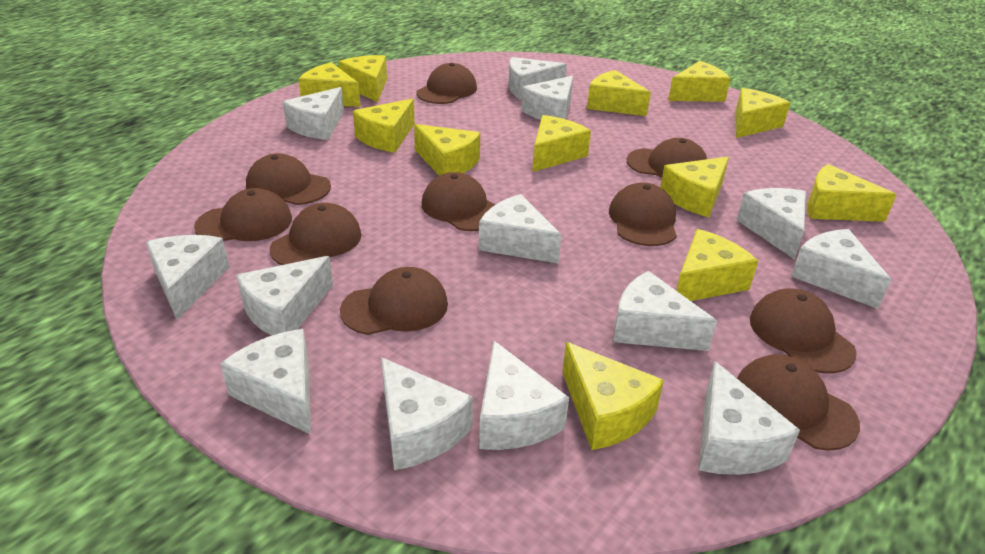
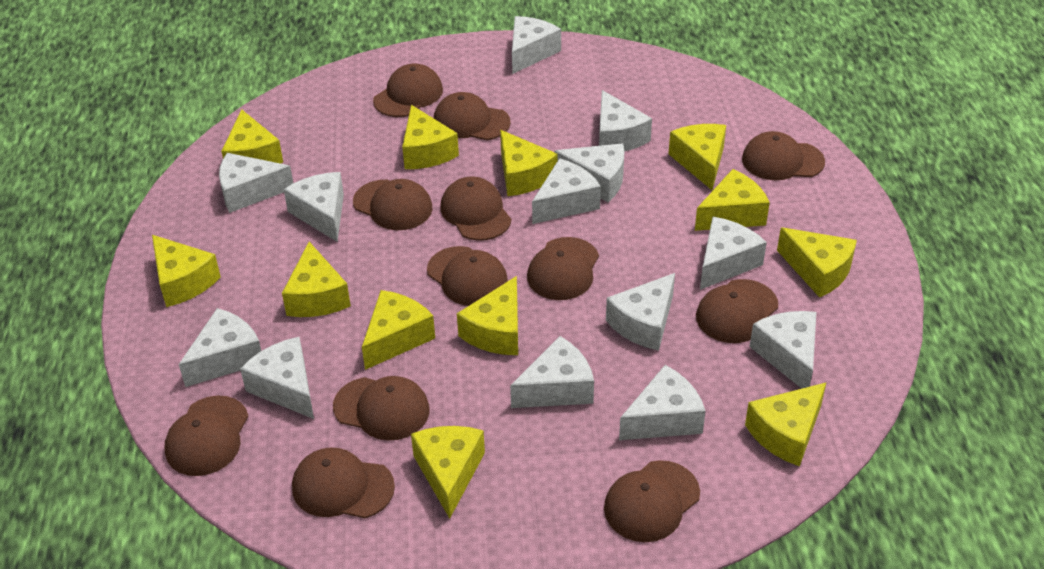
brown cap: 10 -> 12

